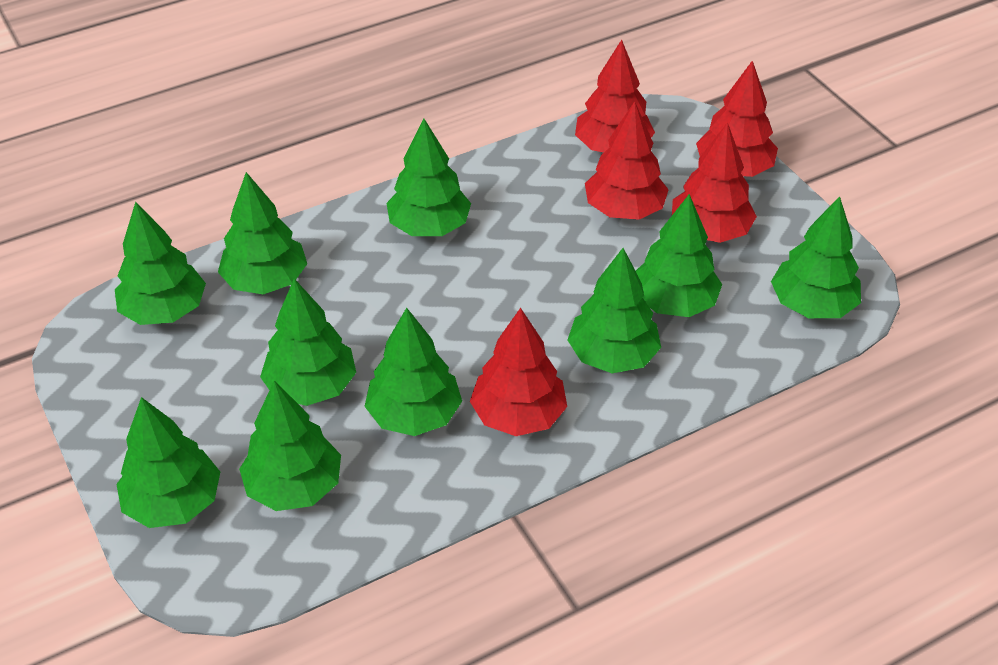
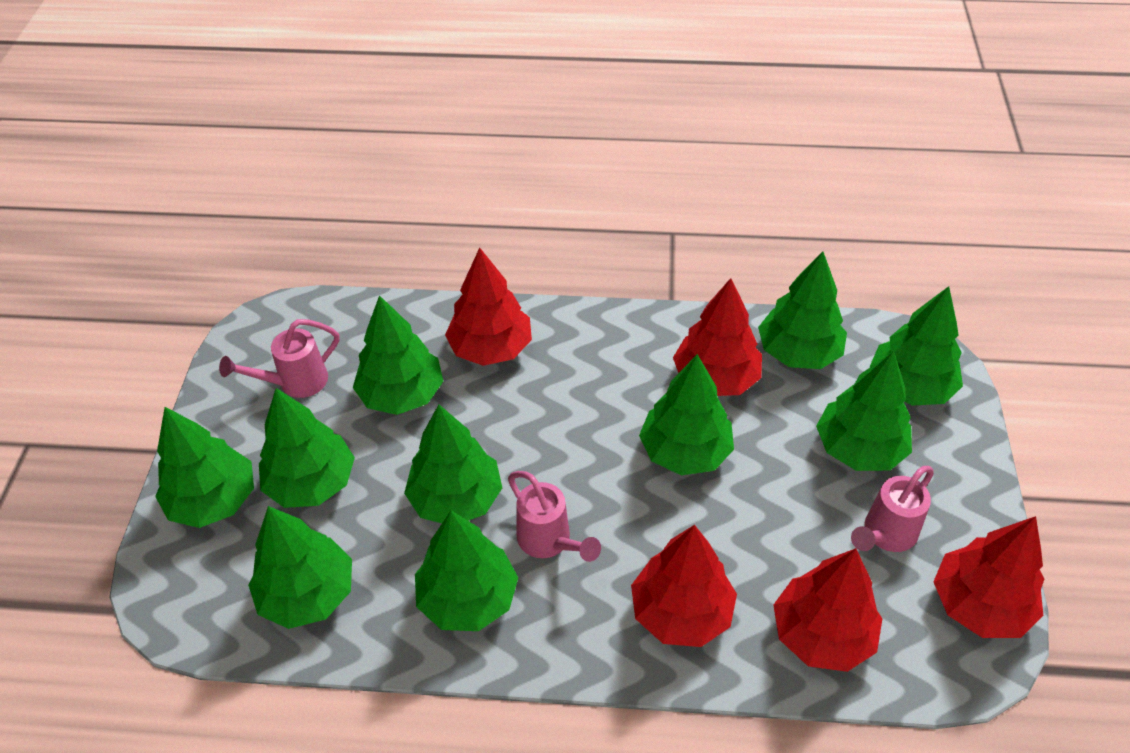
pink watering can: 0 -> 3

